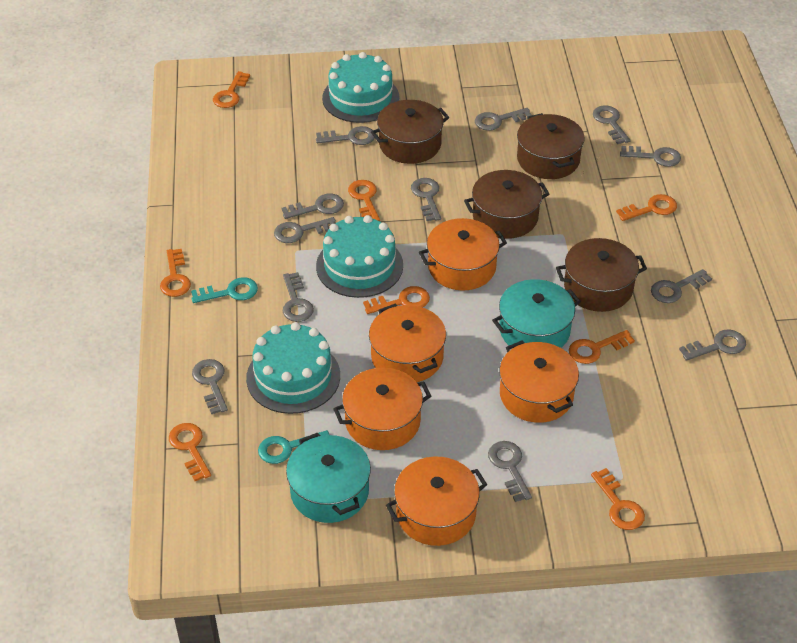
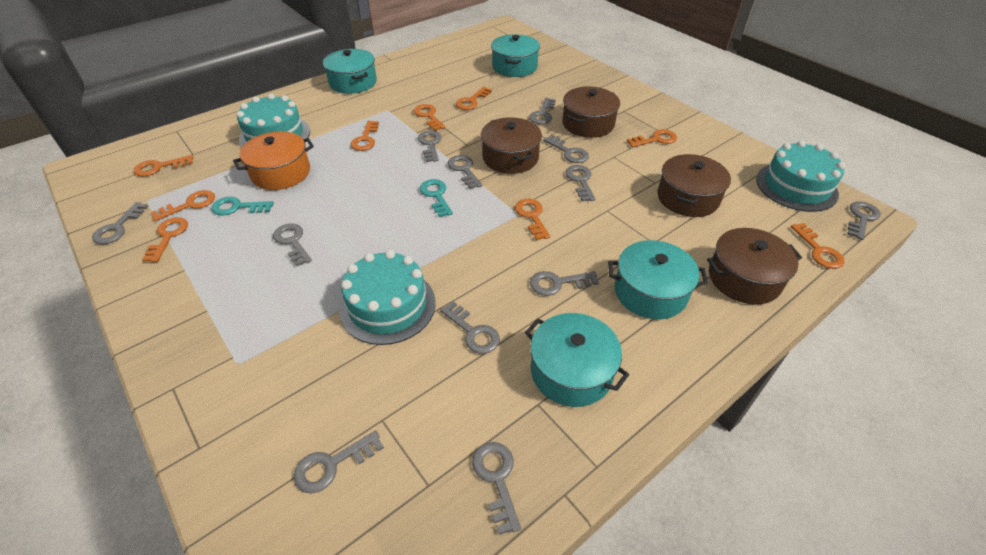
orange key: 8 -> 9
orange pot: 5 -> 1
turquoise pot: 2 -> 4

